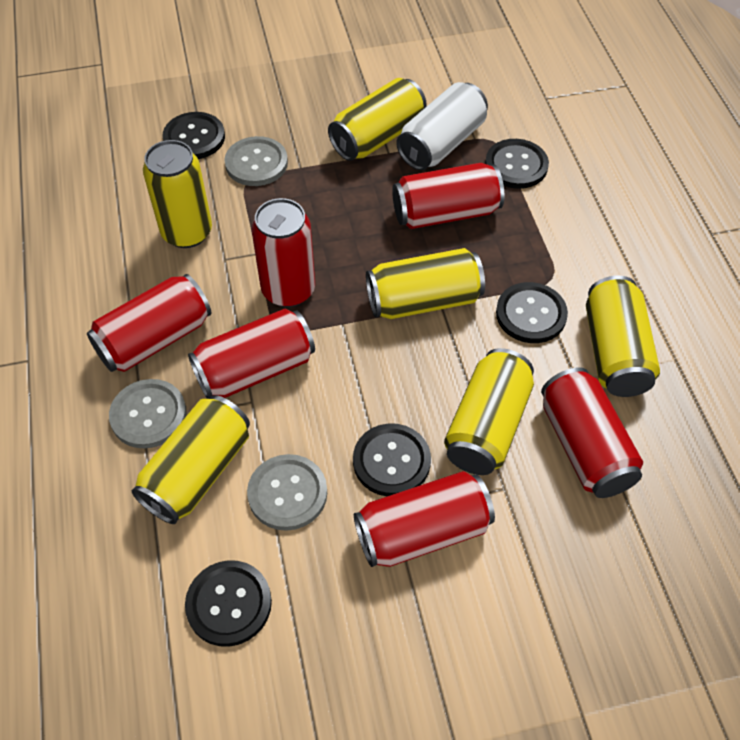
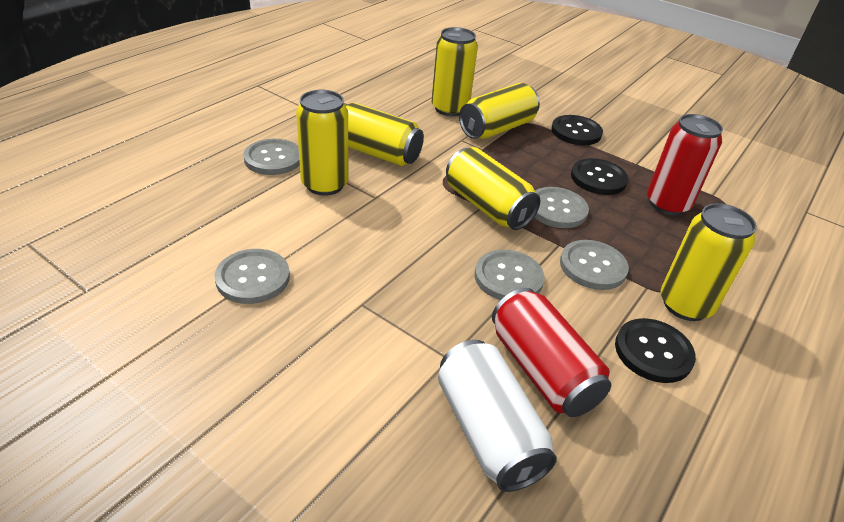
black button: 5 -> 3
grey button: 3 -> 5
red can: 6 -> 2

